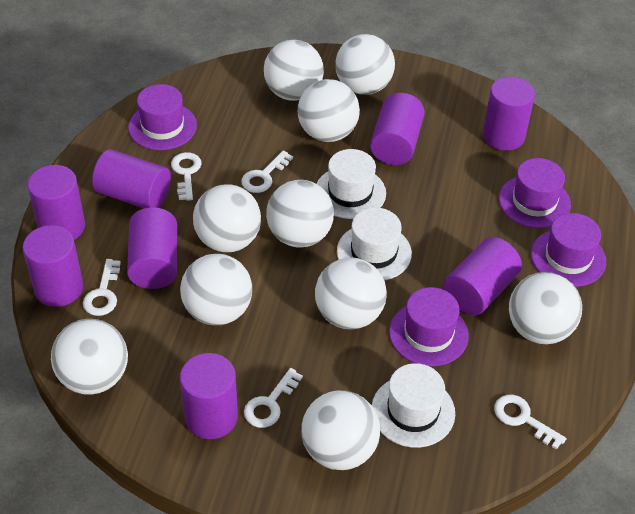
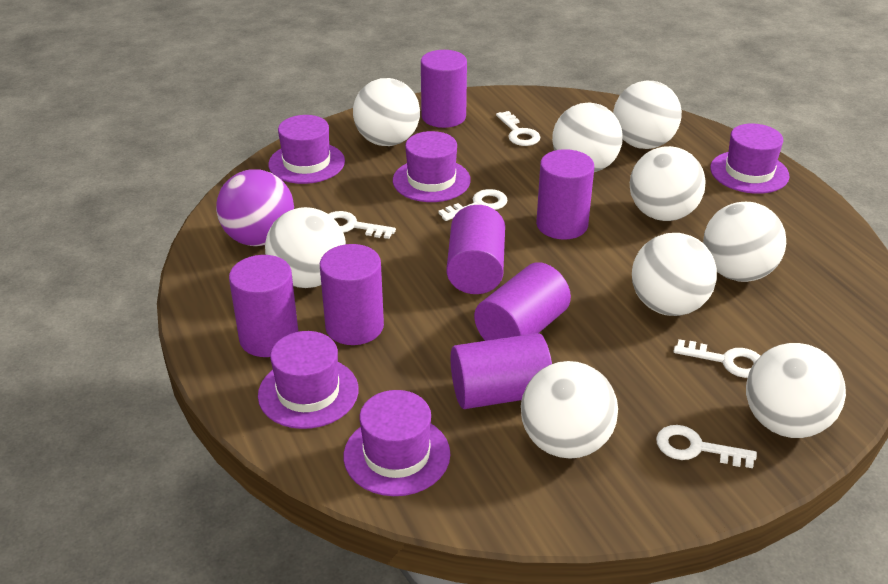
purple ball: 0 -> 1
purple cylinder: 8 -> 7
purple hat: 4 -> 5
white ball: 10 -> 9
white hat: 3 -> 0

